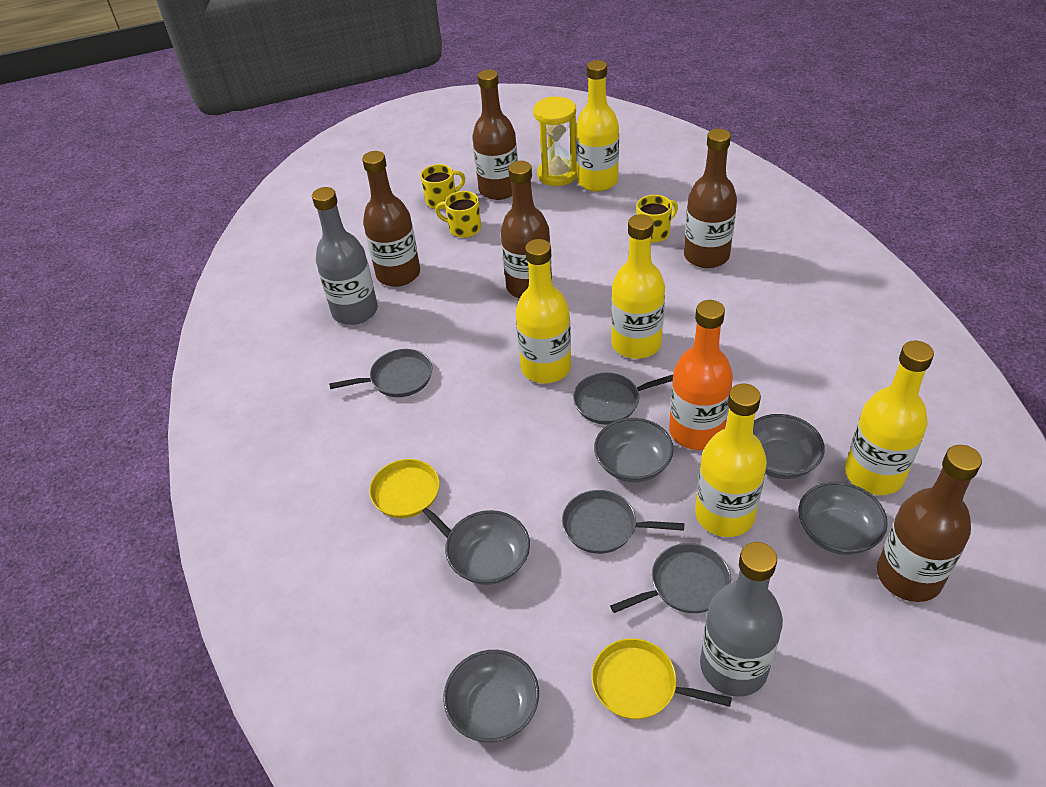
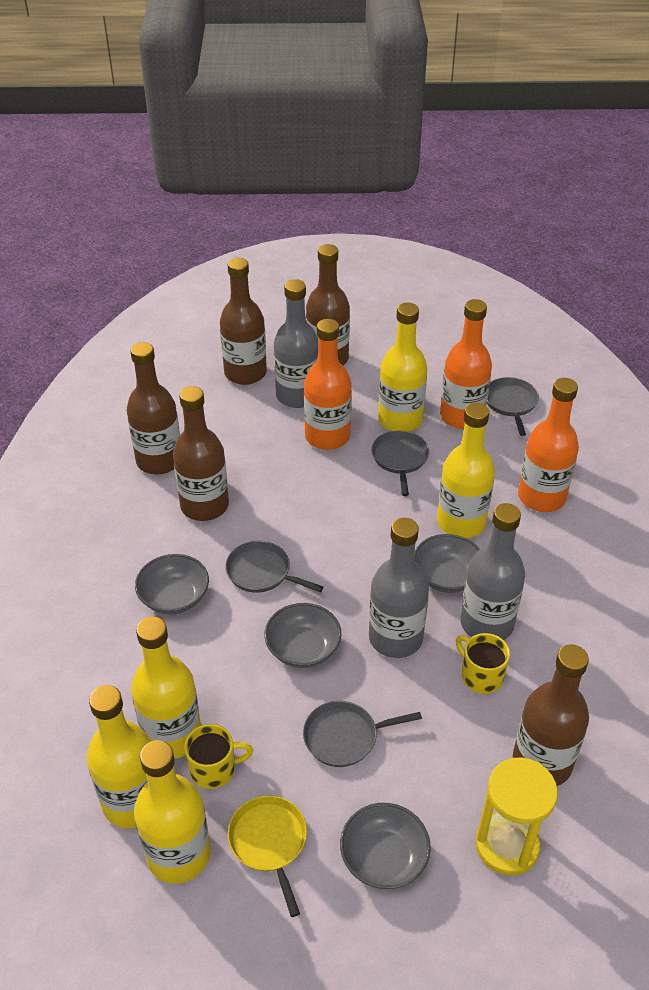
grey bottle: 2 -> 3
grey bowl: 5 -> 4
orange bottle: 1 -> 3
yellow mug: 3 -> 2
yellow pan: 2 -> 1

